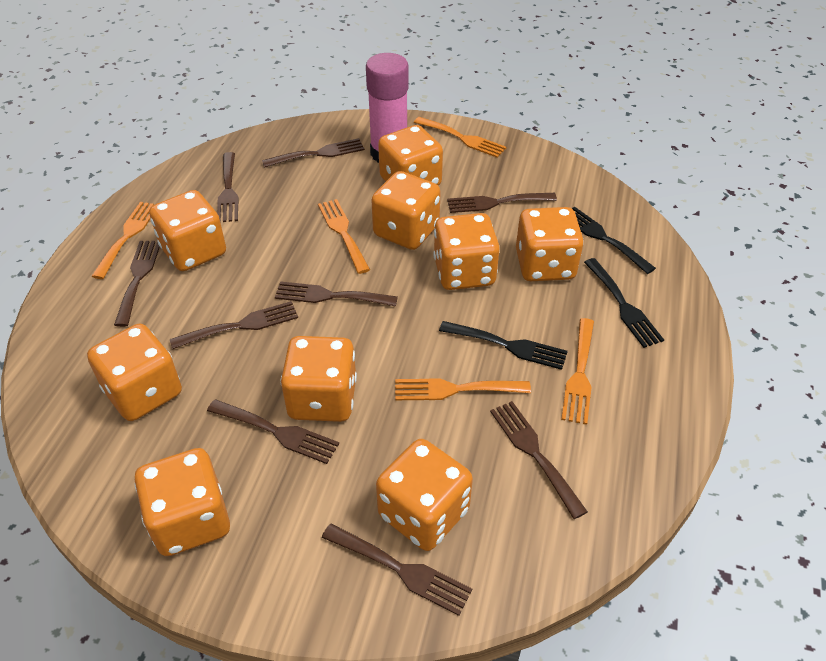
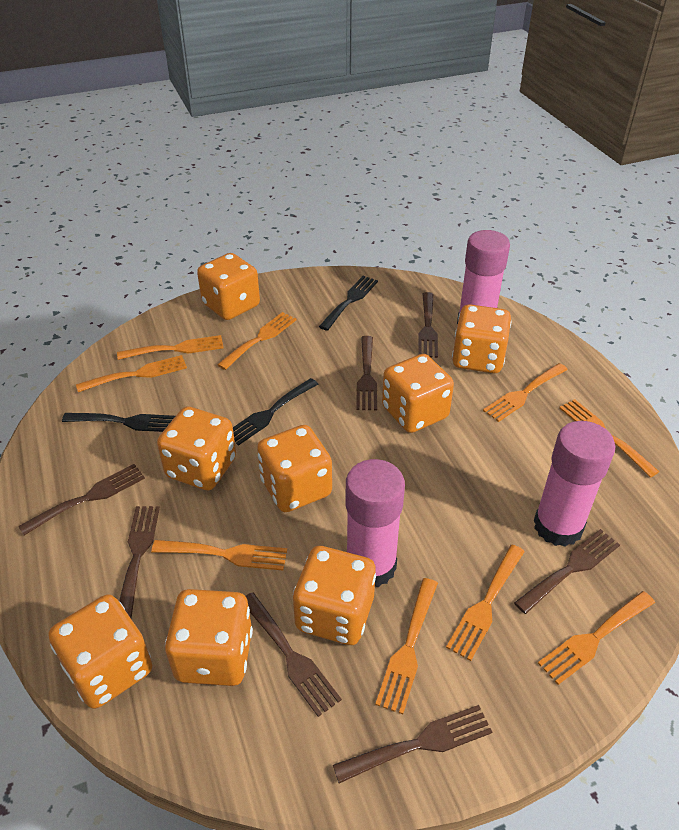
brown fork: 9 -> 7
orange dice: 9 -> 8
orange fork: 5 -> 9
pink glue stick: 1 -> 3

